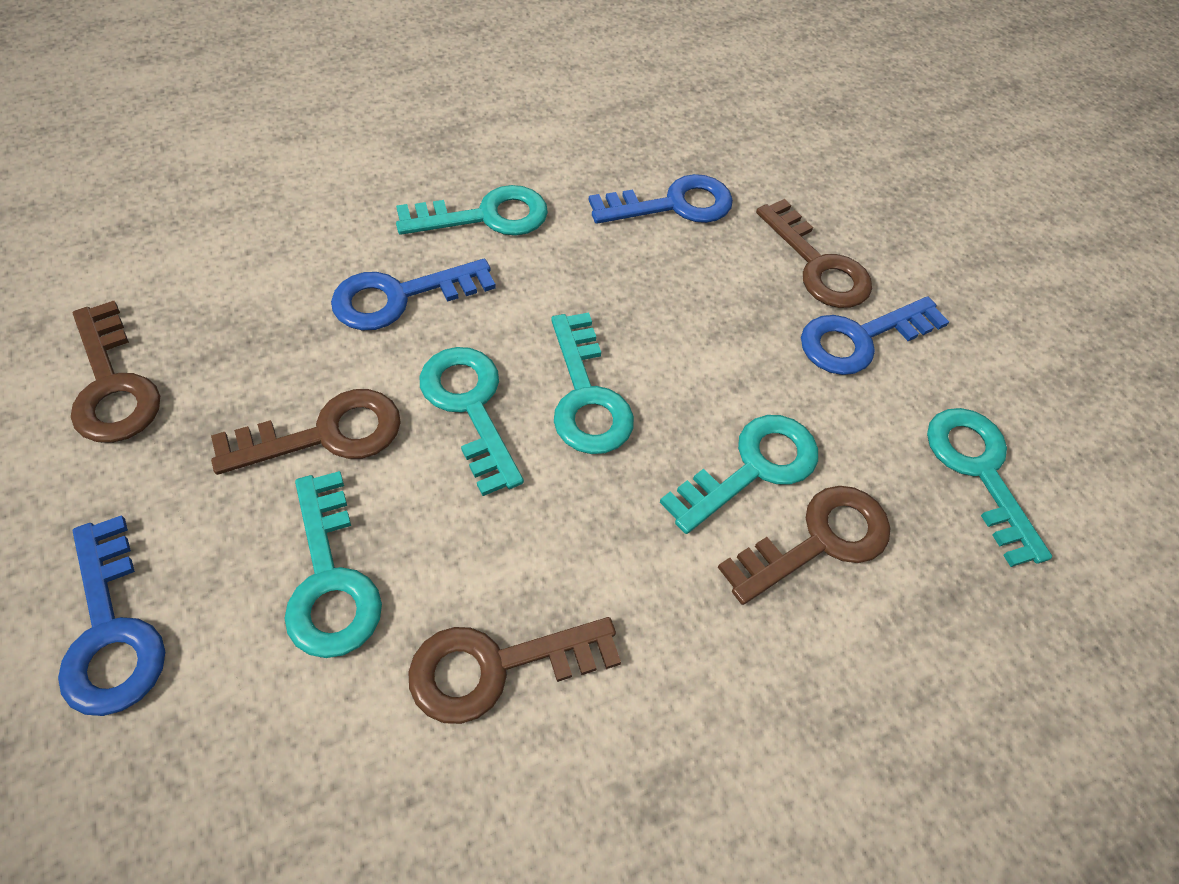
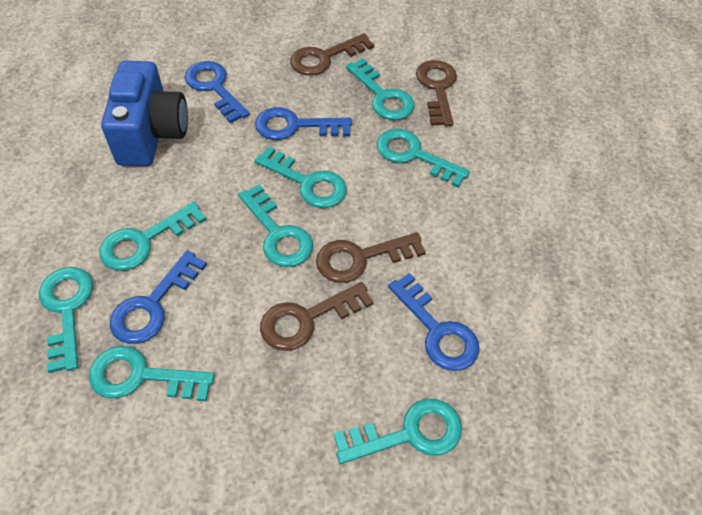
blue camera: 0 -> 1
brown key: 5 -> 4
turquoise key: 6 -> 8

